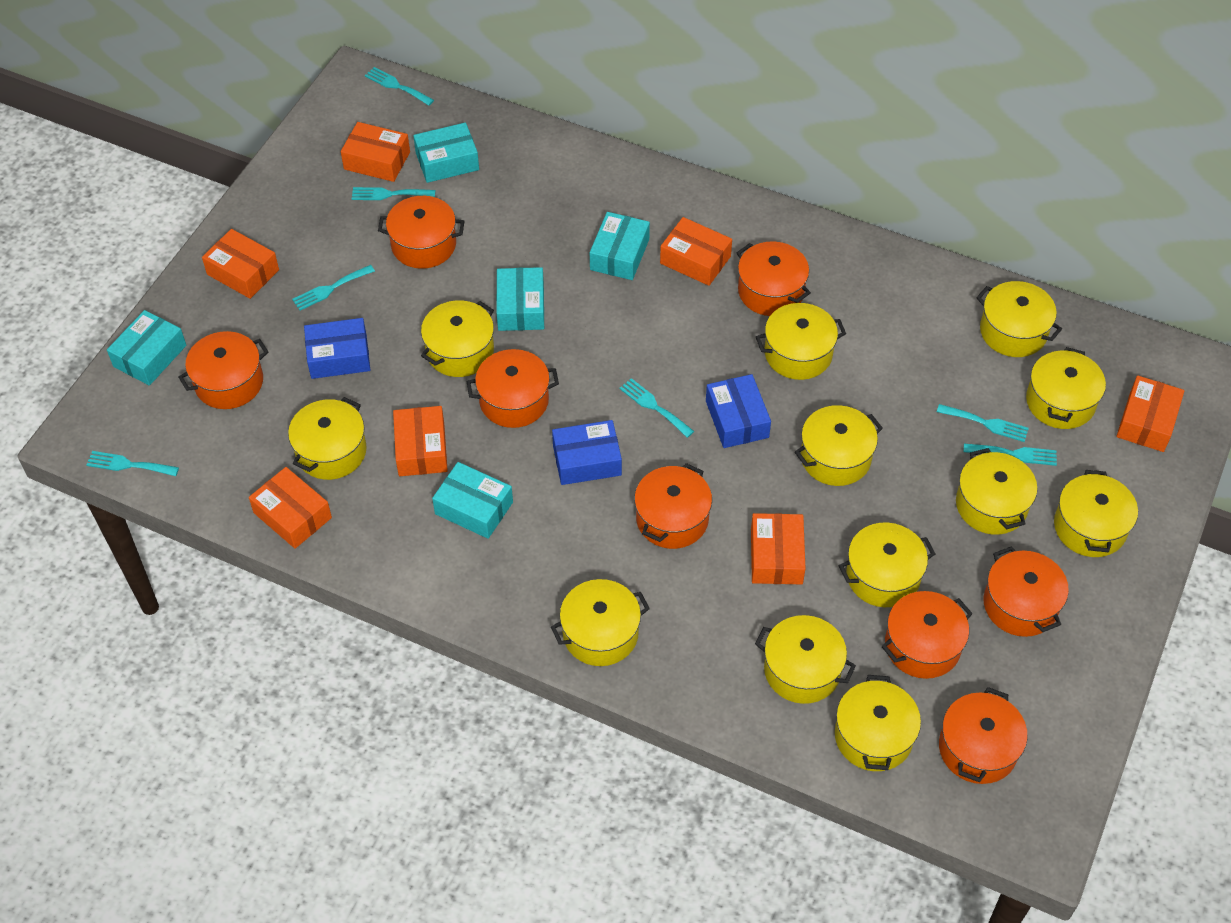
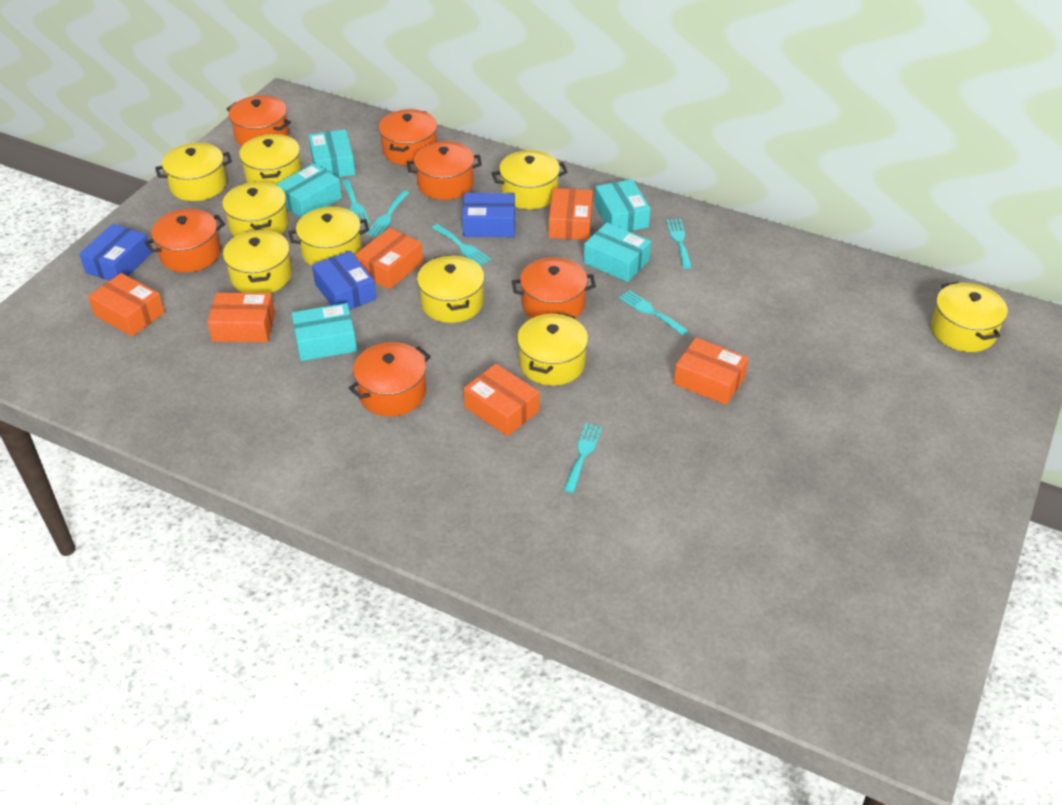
orange box: 7 -> 6
orange pot: 8 -> 6
turquoise fork: 7 -> 6
yellow pot: 12 -> 9

